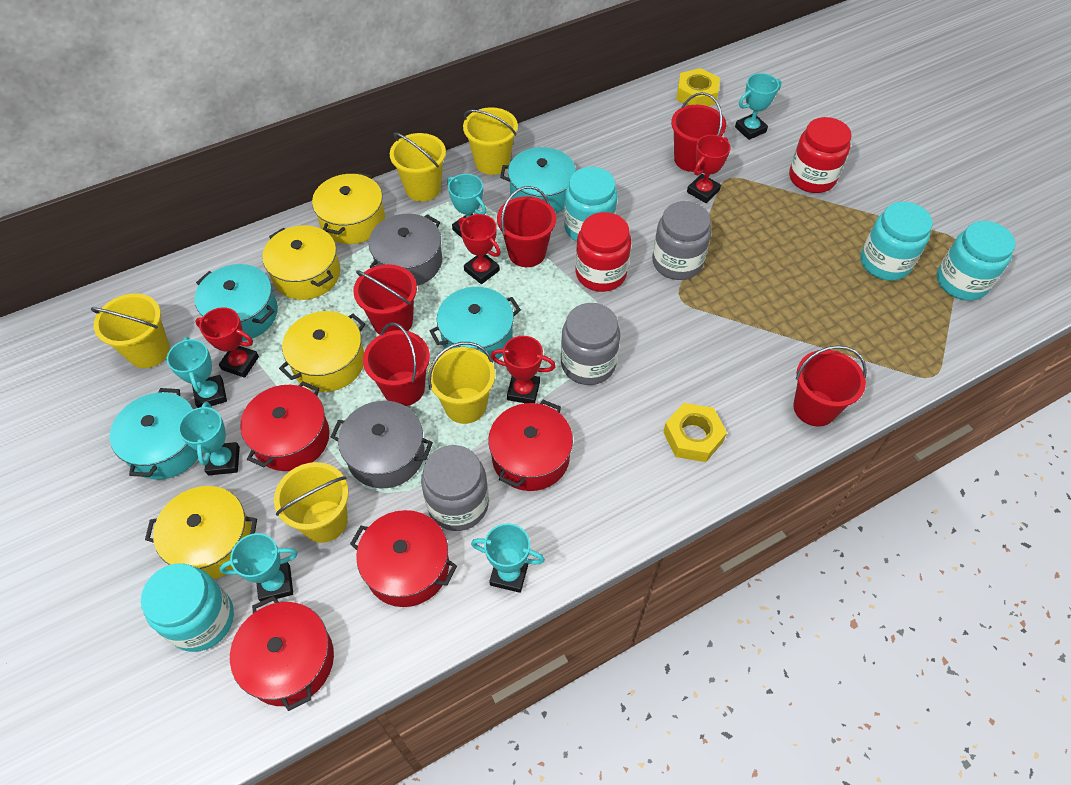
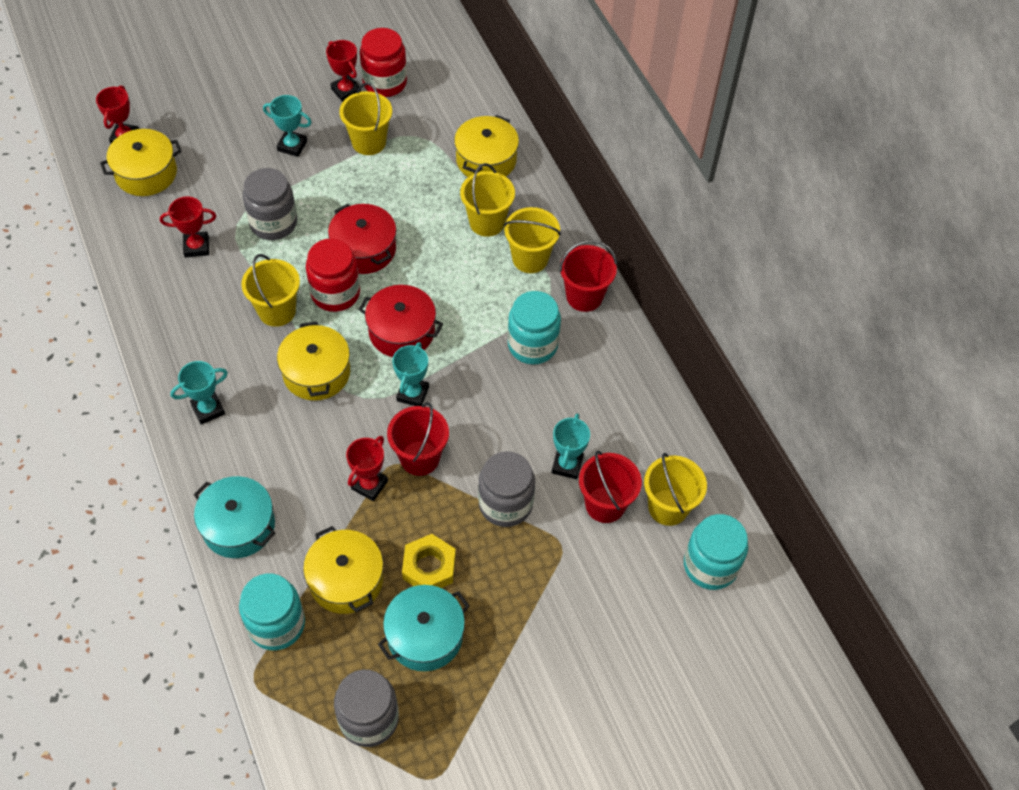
grey pot: 2 -> 0
red bucket: 5 -> 3
red pot: 4 -> 2
turquoise jar: 4 -> 3
turquoise pot: 4 -> 2
turquoise trophy: 6 -> 4
yellow nut: 2 -> 1

